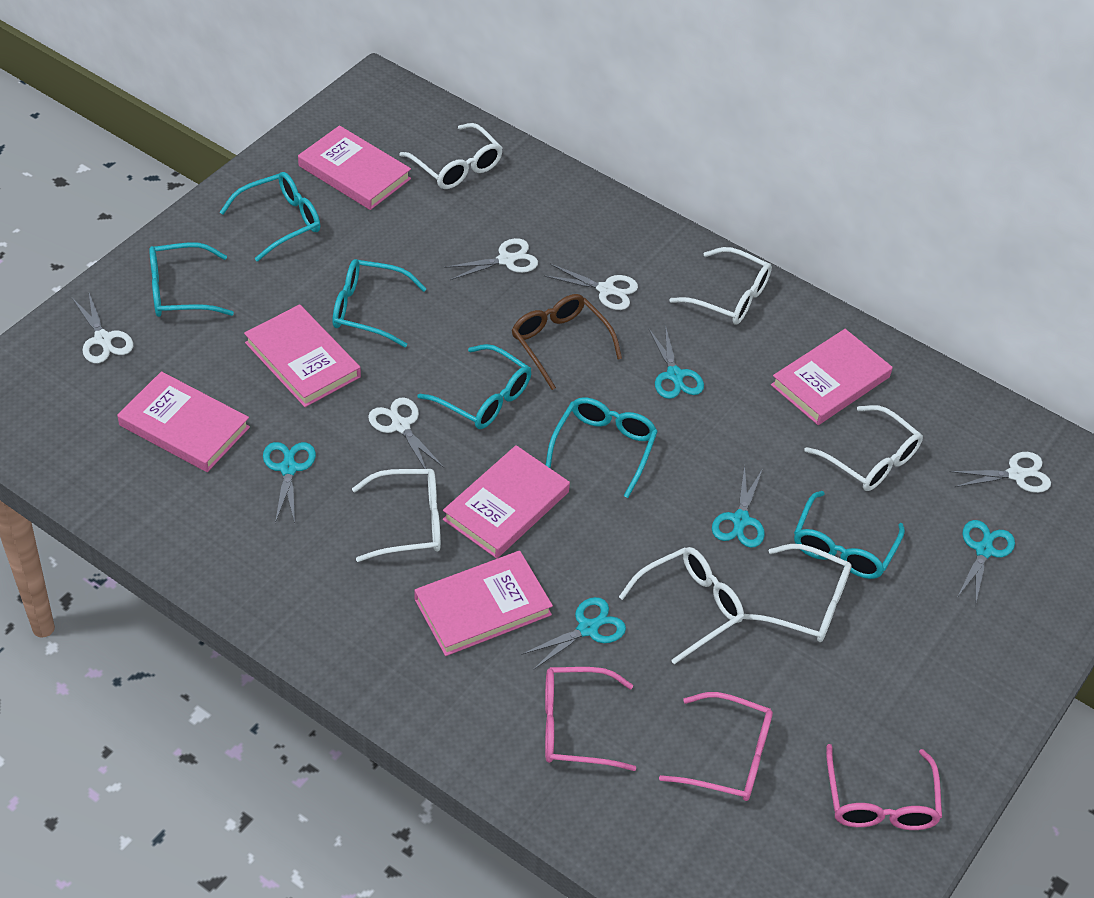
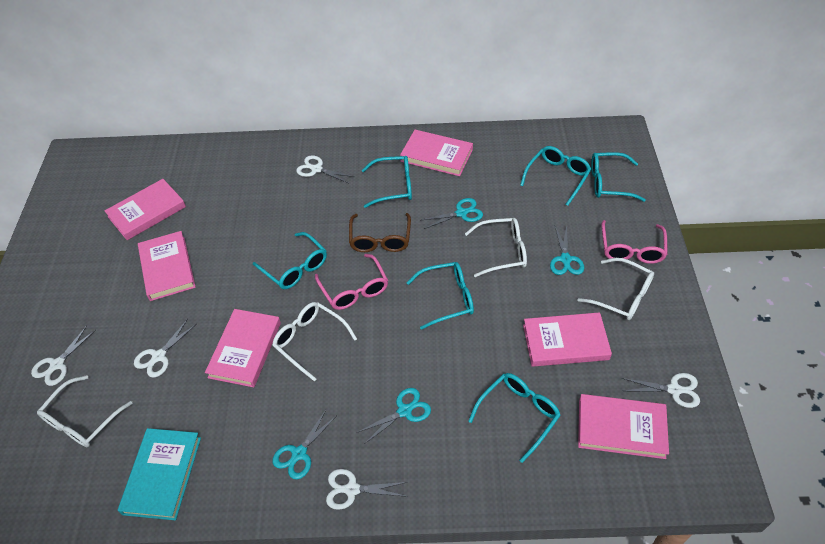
pink glasses: 3 -> 2
turquoise book: 0 -> 1
turquoise scissors: 5 -> 4
white glasses: 6 -> 4

